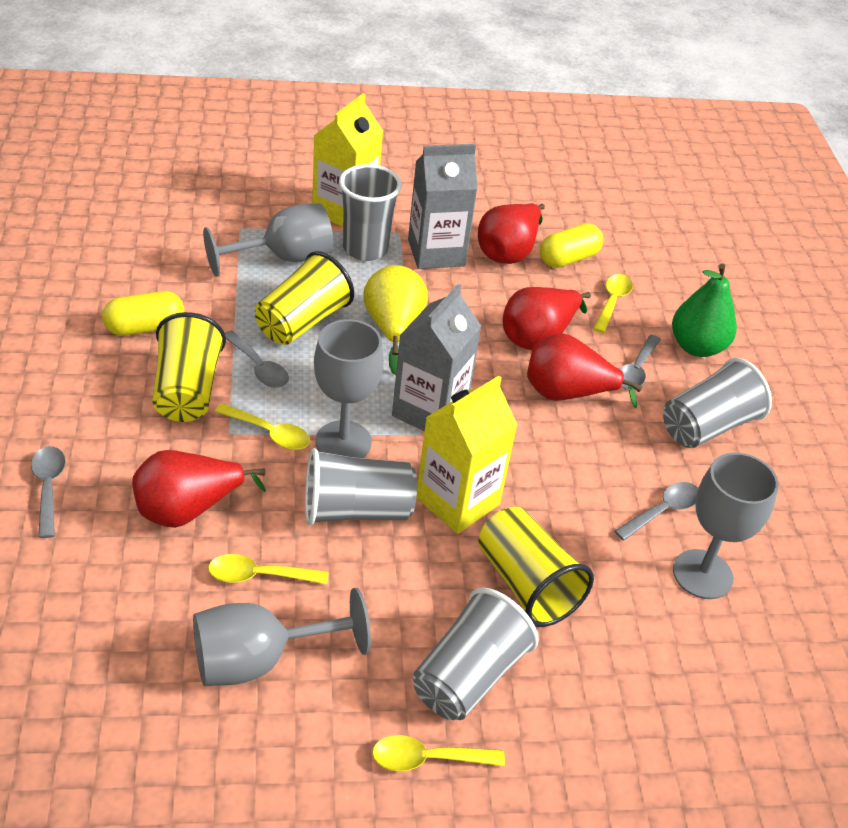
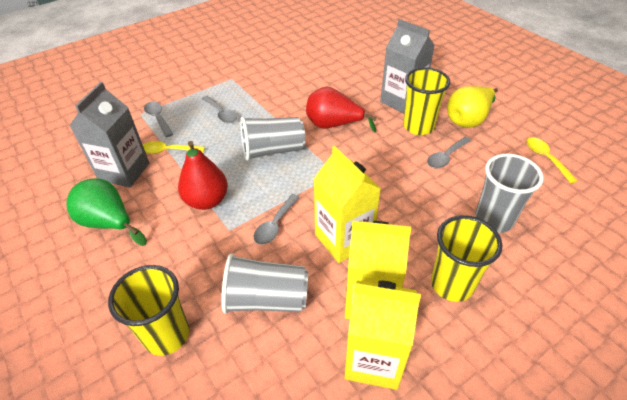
grey cup: 4 -> 3
grey goblet: 4 -> 0
red pear: 4 -> 2
yellow capsule: 2 -> 0
yellow carton: 2 -> 3
yellow spoon: 4 -> 2

